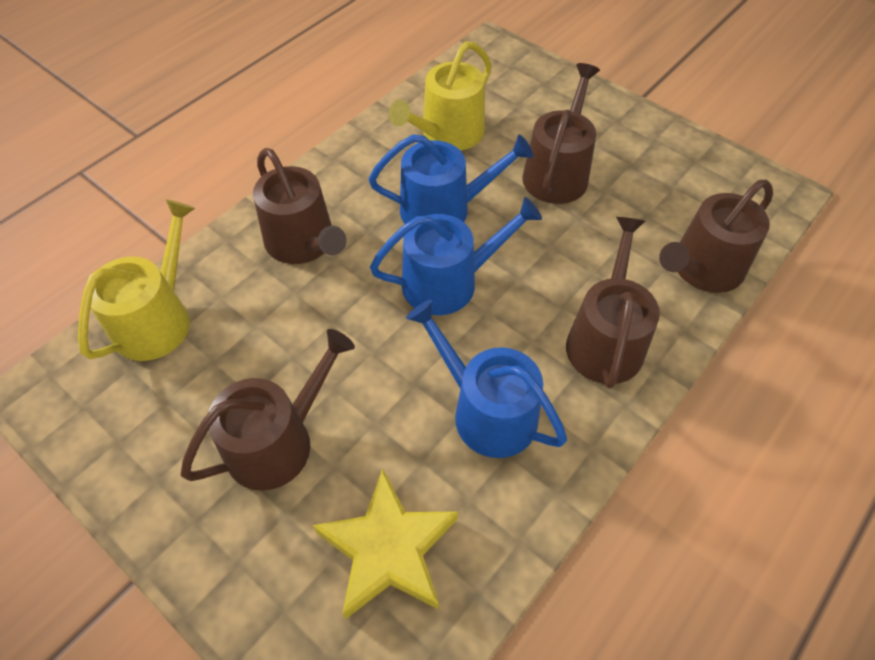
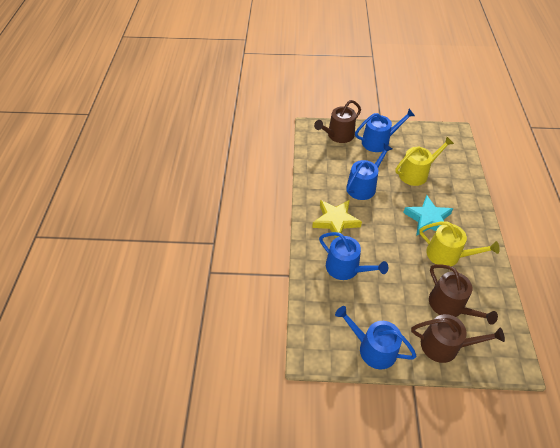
blue watering can: 3 -> 4
brown watering can: 5 -> 3
turquoise star: 0 -> 1

